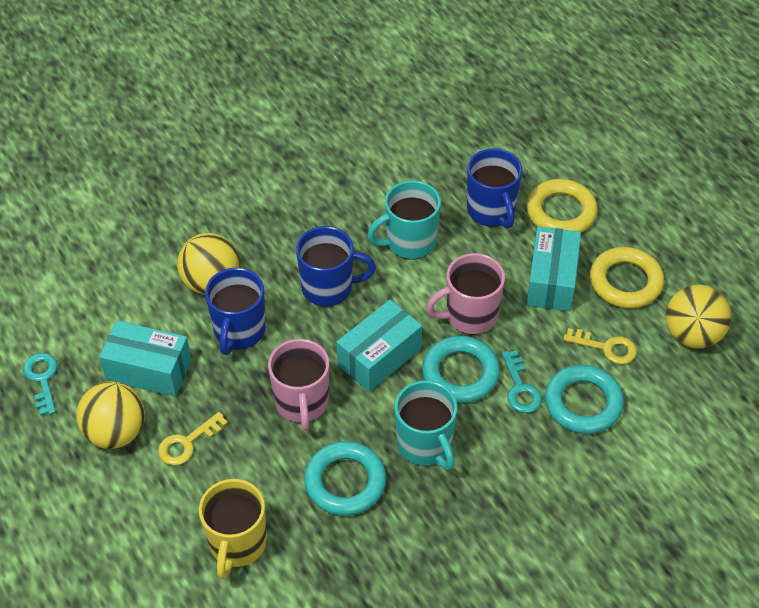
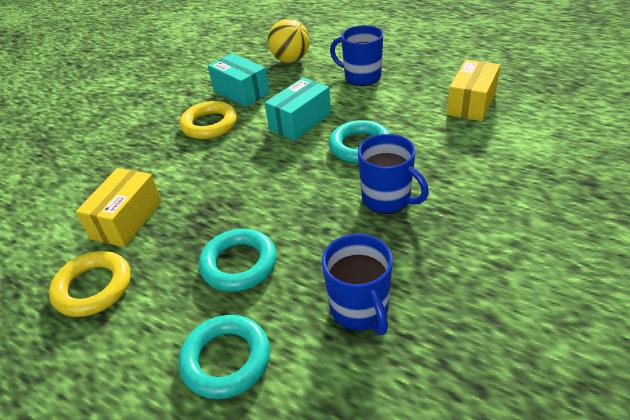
pink mug: 2 -> 0
turquoise box: 3 -> 2
turquoise key: 2 -> 0
turquoise mug: 2 -> 0
yellow ball: 3 -> 1
yellow box: 0 -> 2
yellow key: 2 -> 0
yellow mug: 1 -> 0

